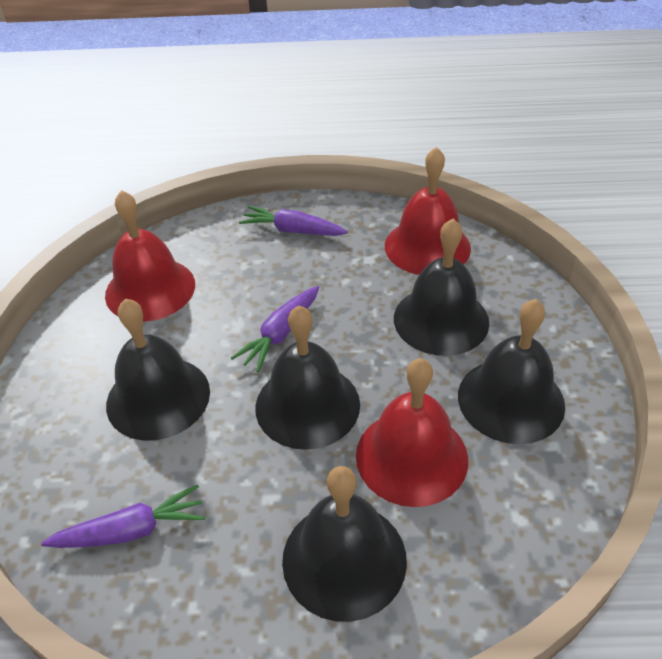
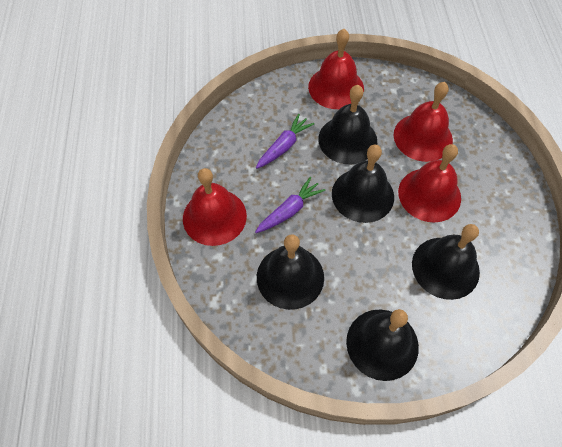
purple carrot: 3 -> 2
red bell: 3 -> 4

